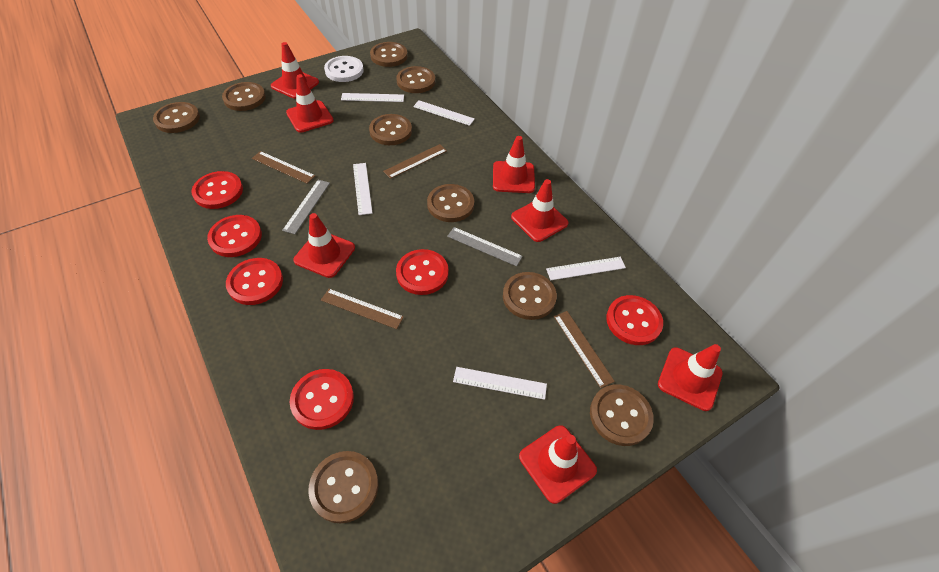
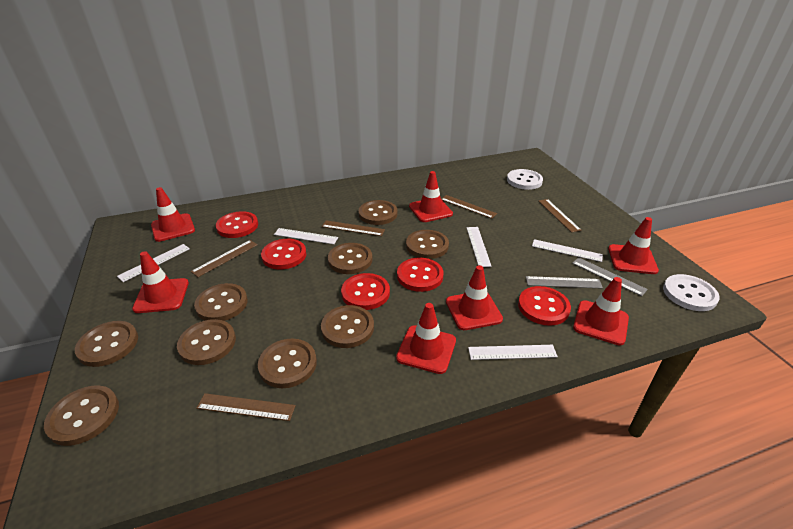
brown ruler: 4 -> 5
red button: 6 -> 5
white button: 1 -> 2

